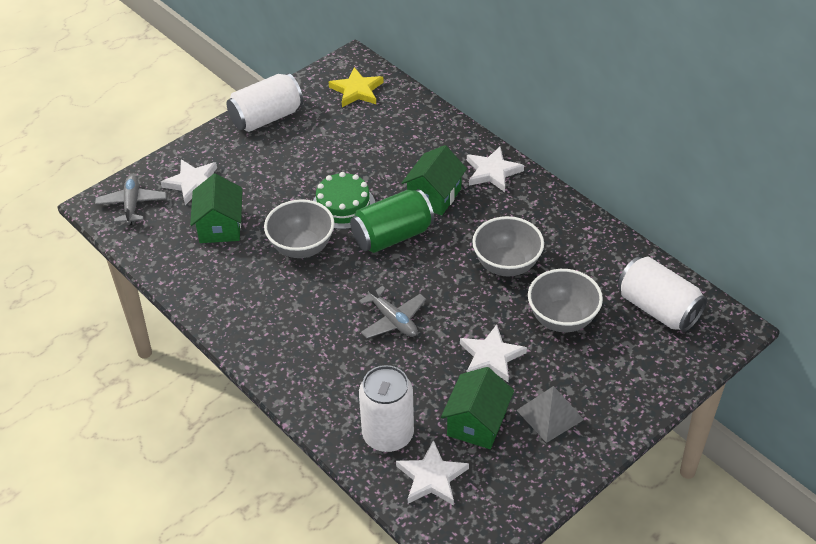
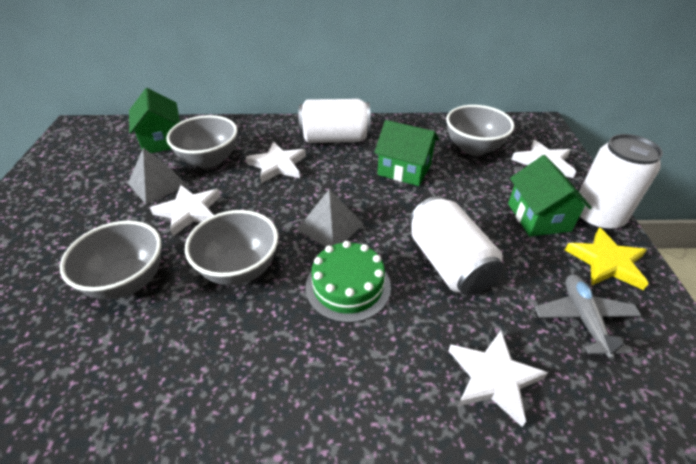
green can: 1 -> 0
grey bowl: 3 -> 4
grey plane: 2 -> 1
grey pyramid: 1 -> 2

